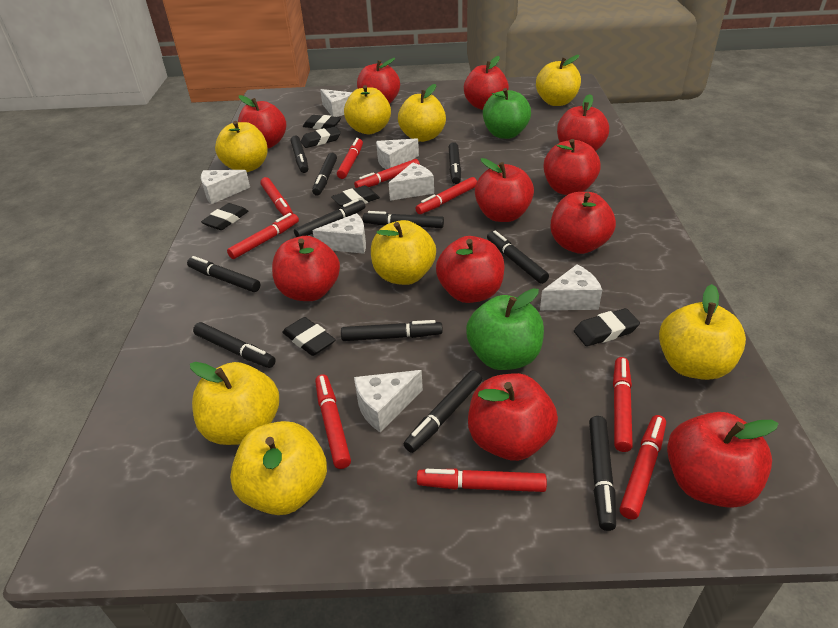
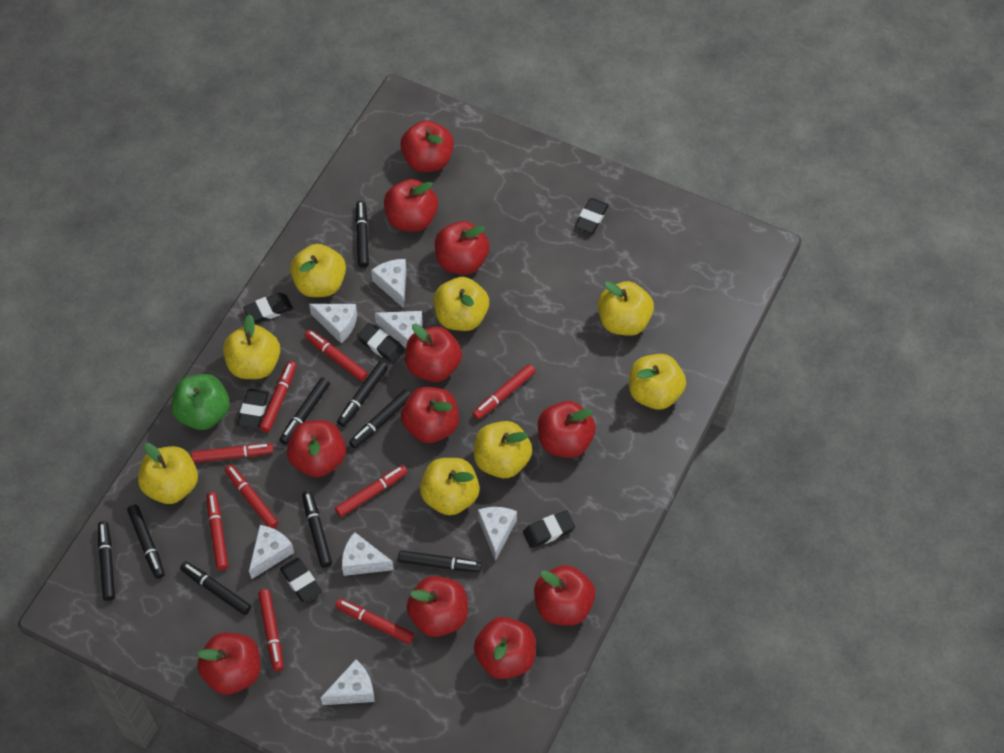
black marker: 11 -> 9
green apple: 2 -> 1

